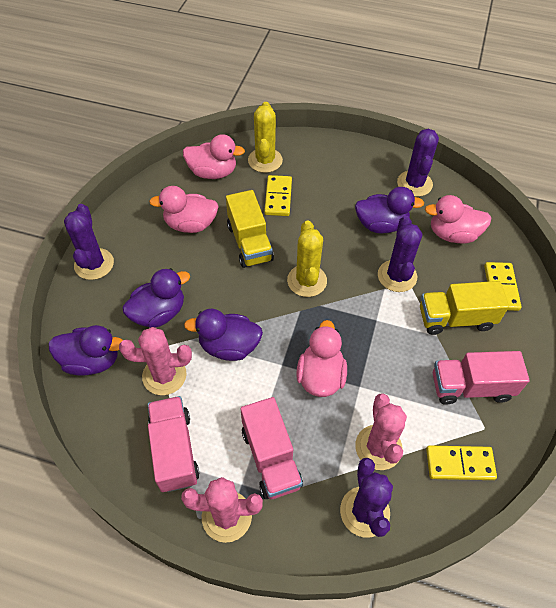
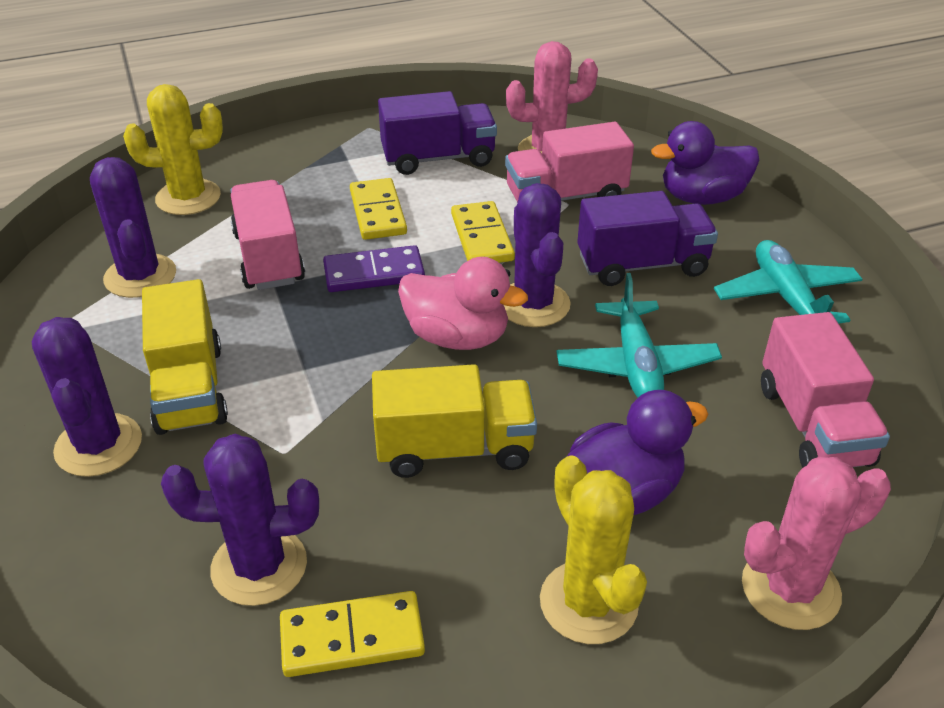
pink cactus: 3 -> 2
pink duck: 4 -> 1
purple domino: 0 -> 1
purple duck: 4 -> 2
purple truck: 0 -> 2
turquoise plane: 0 -> 2

